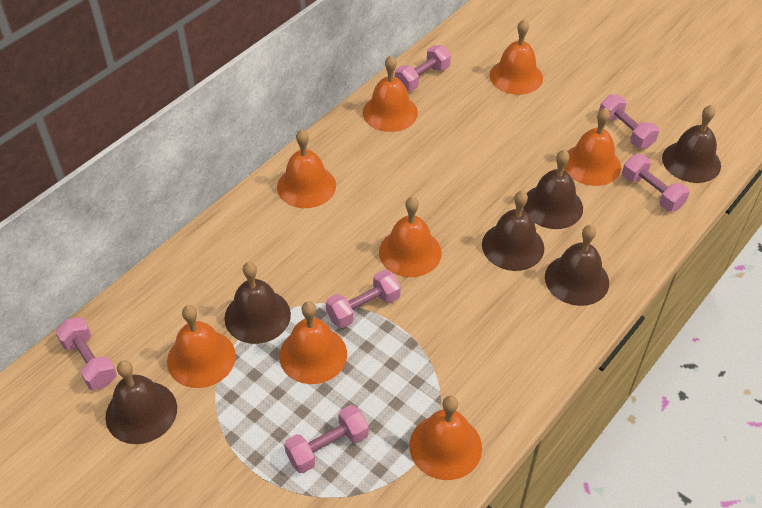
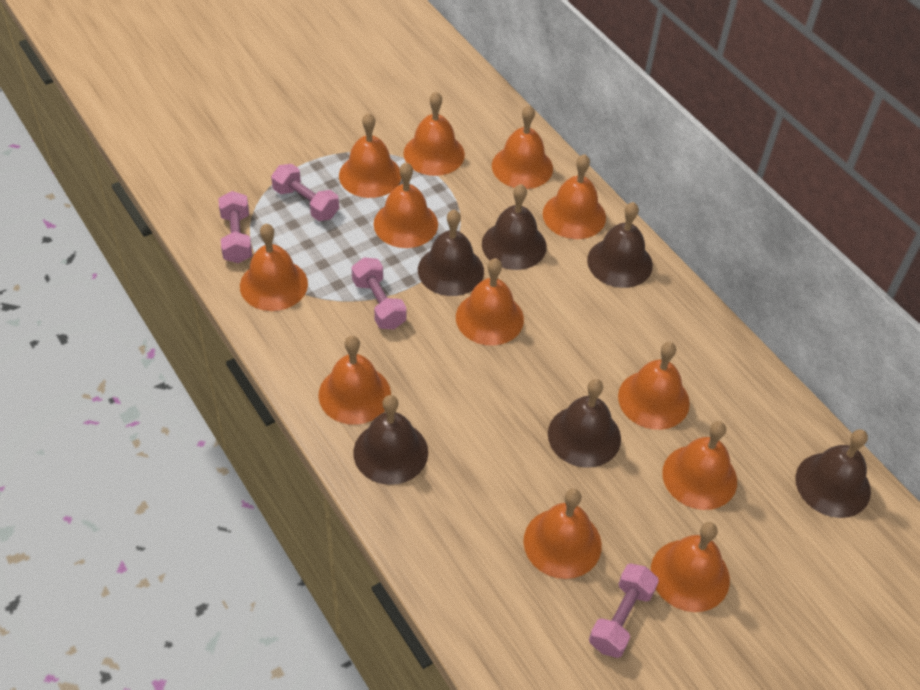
orange bell: 8 -> 12
pink dumbbell: 6 -> 4

